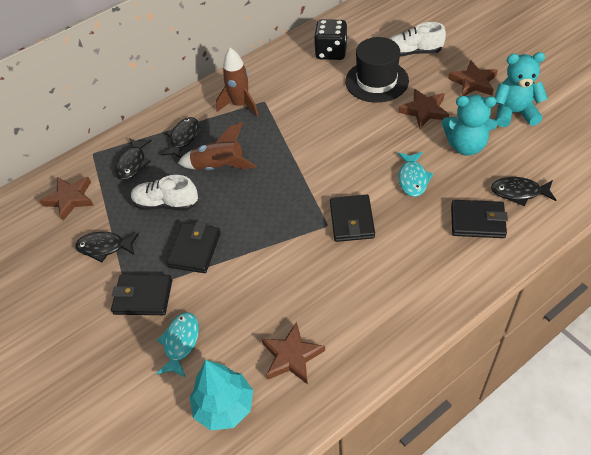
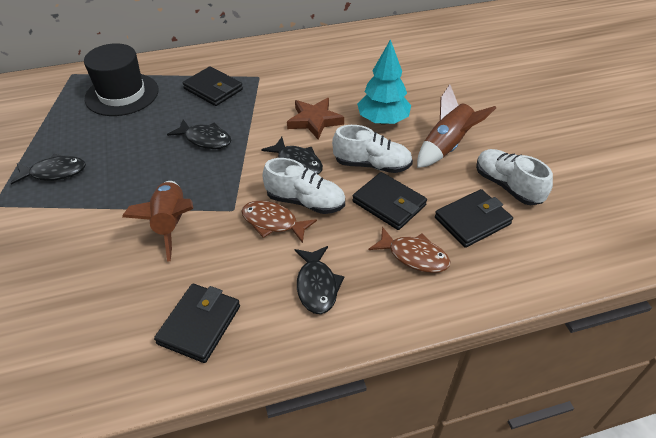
black dice: 1 -> 0
brown fish: 0 -> 2
brown star: 4 -> 1
turquoise fish: 2 -> 0
turquoise teddy bear: 2 -> 0
white shoe: 2 -> 3

